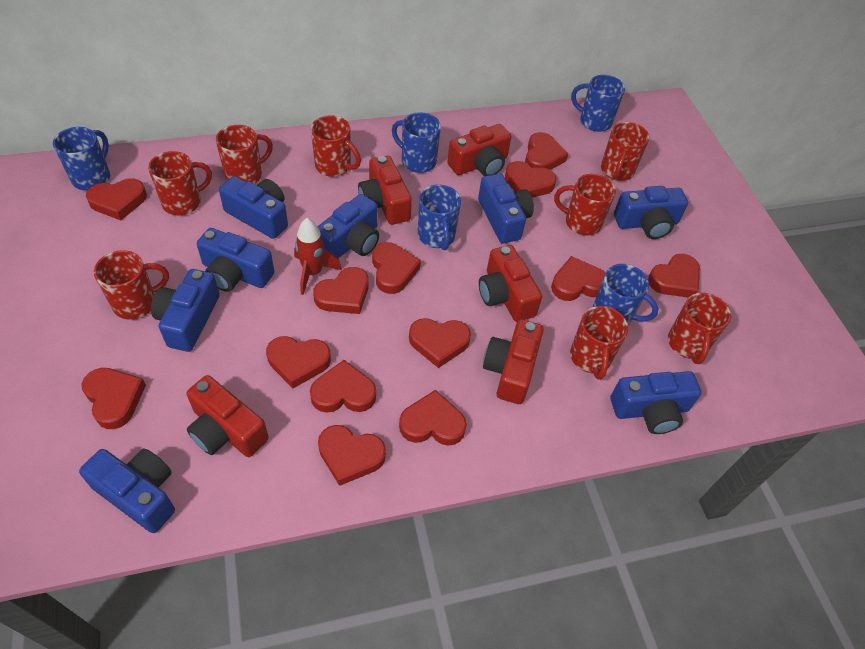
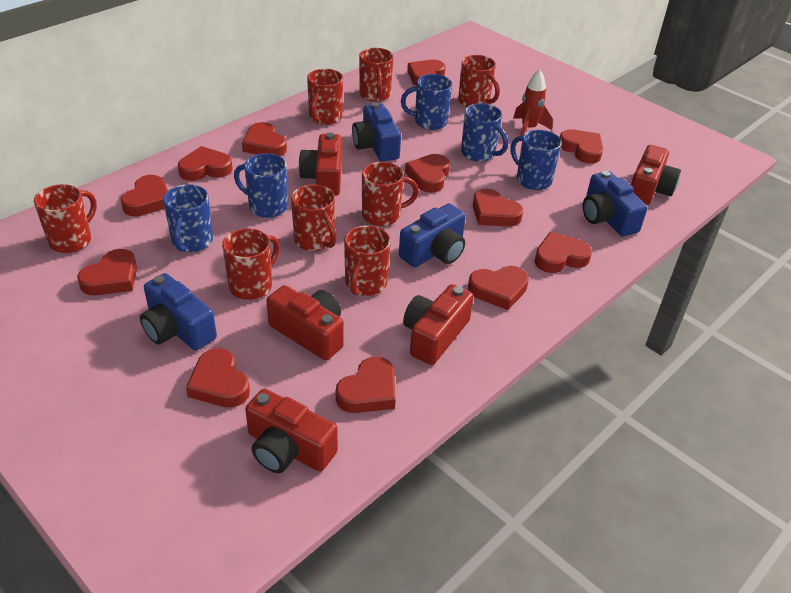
blue camera: 8 -> 4
red heart: 13 -> 12

